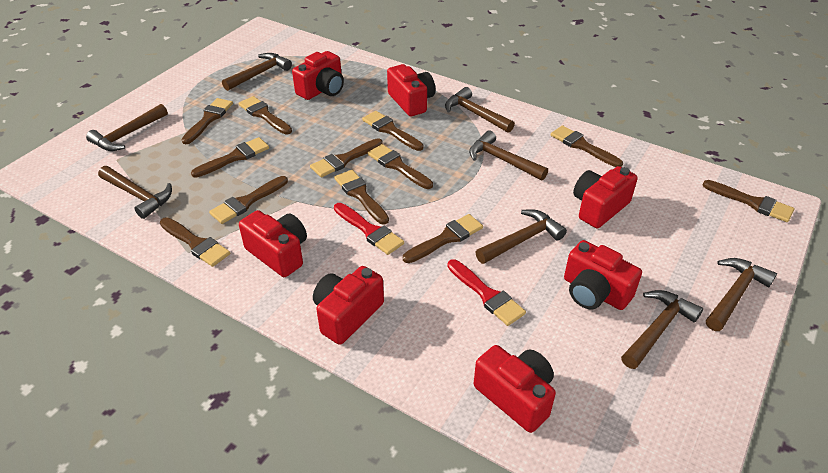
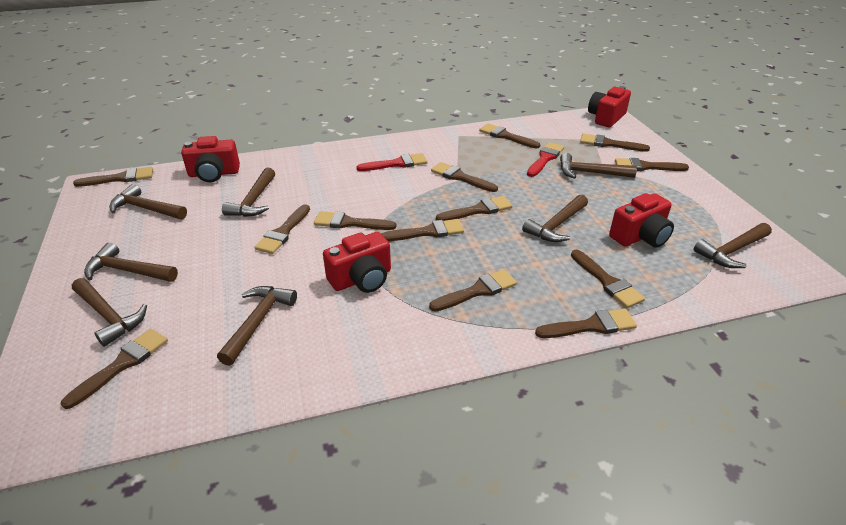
brown brush: 12 -> 13
red camera: 7 -> 4

